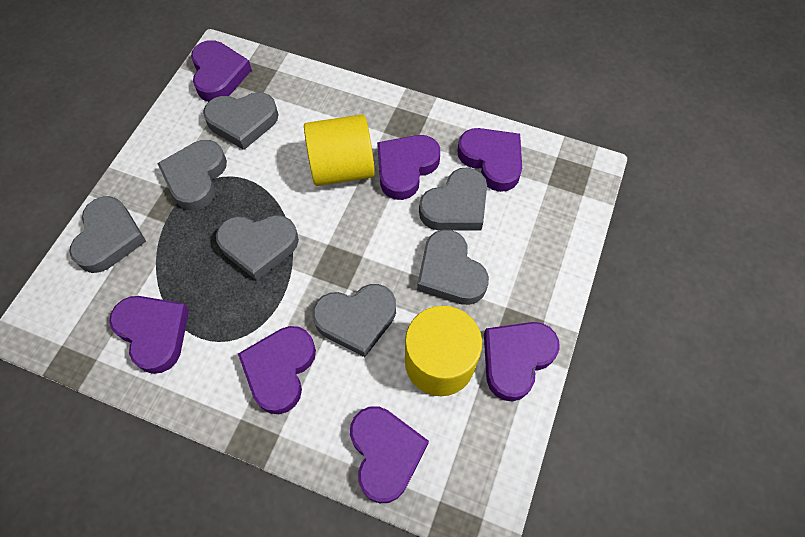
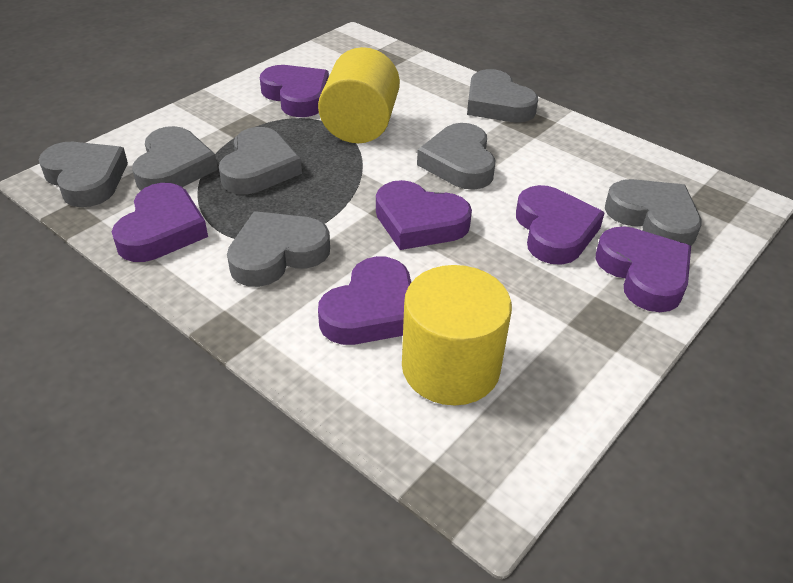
purple heart: 7 -> 6

